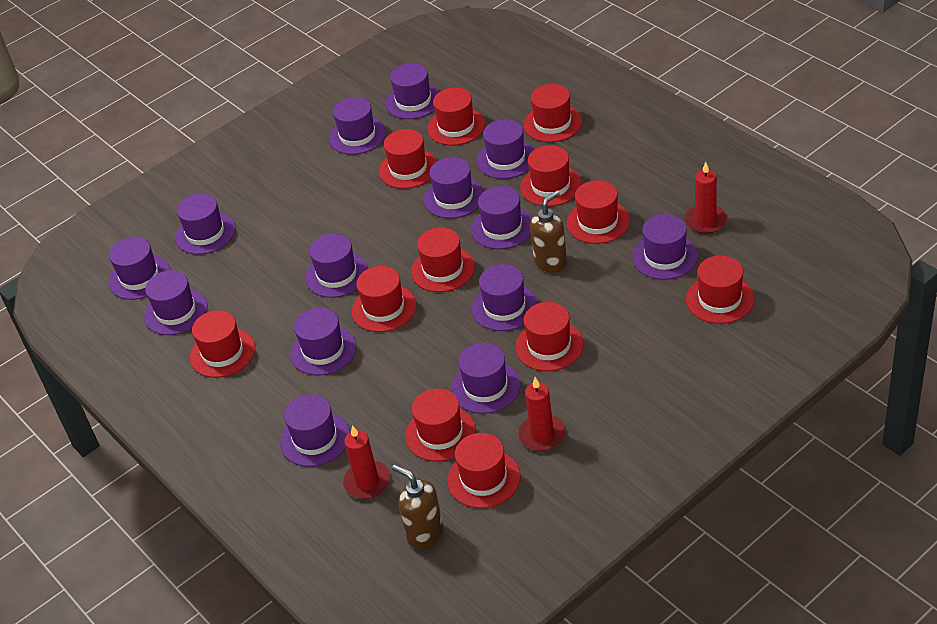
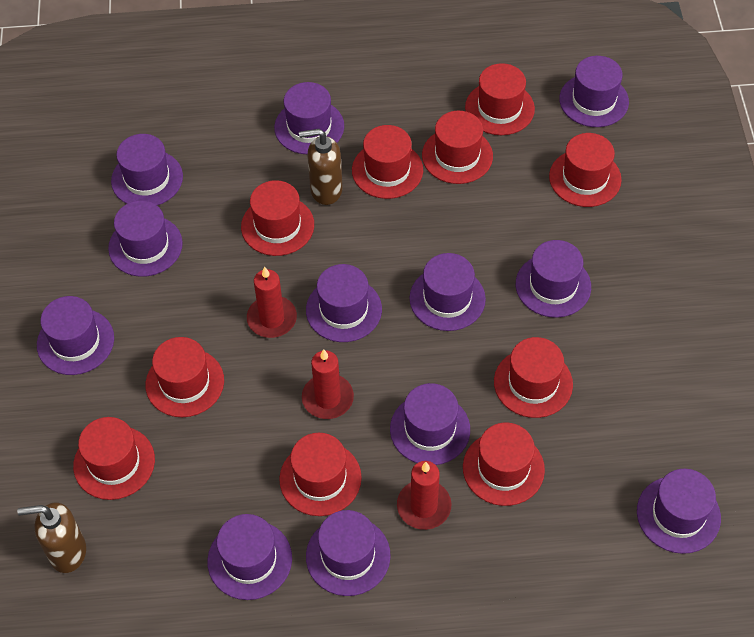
purple hat: 14 -> 12
red hat: 12 -> 10

